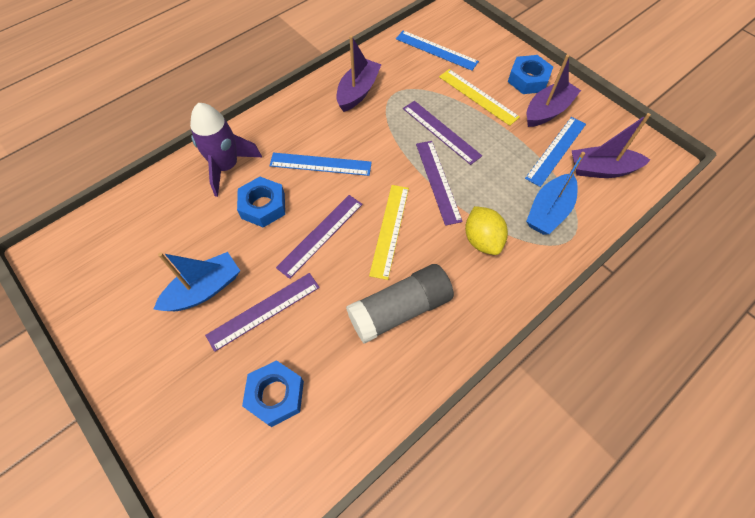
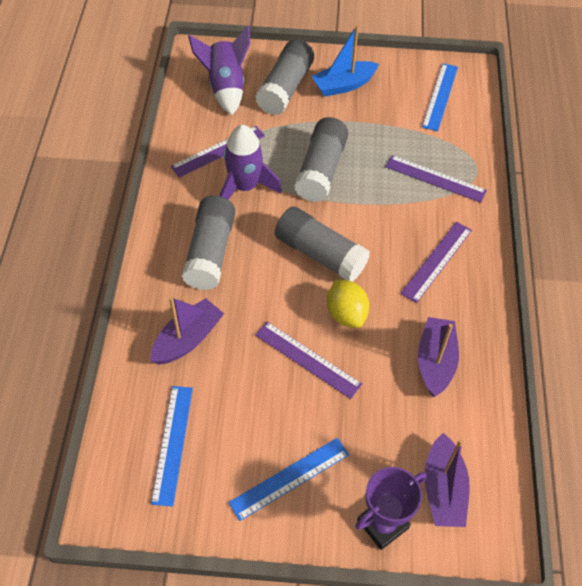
blue boat: 2 -> 1
blue nut: 3 -> 0
grey glue stick: 1 -> 4
purple rocket: 1 -> 2
purple trophy: 0 -> 1
yellow ruler: 2 -> 0

